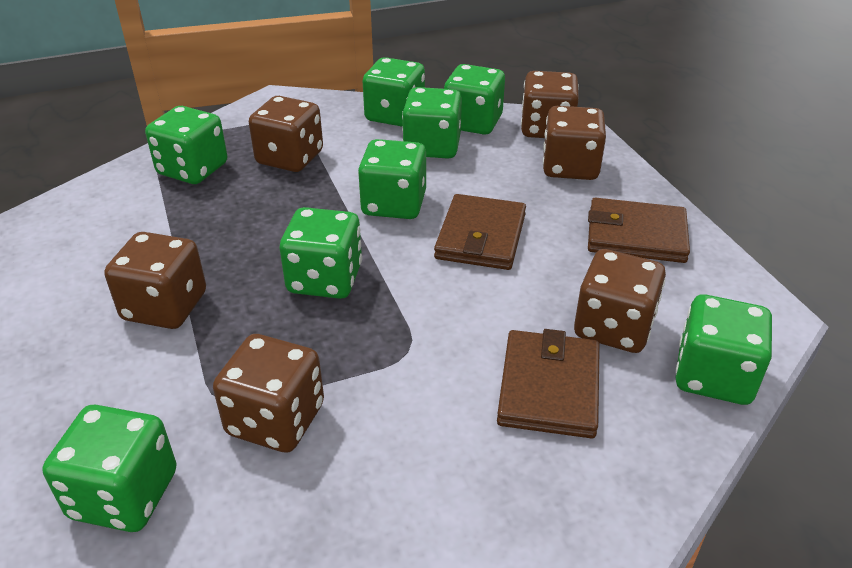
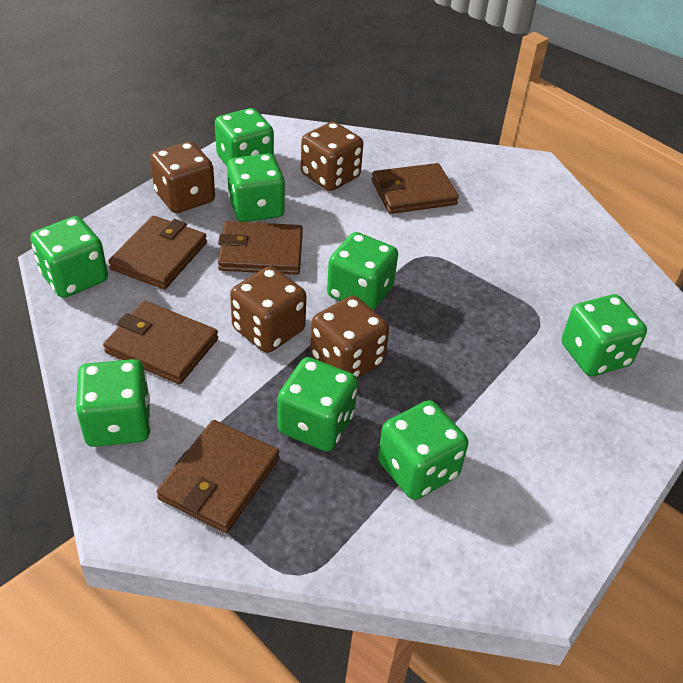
brown dice: 6 -> 4
brown wallet: 3 -> 5

